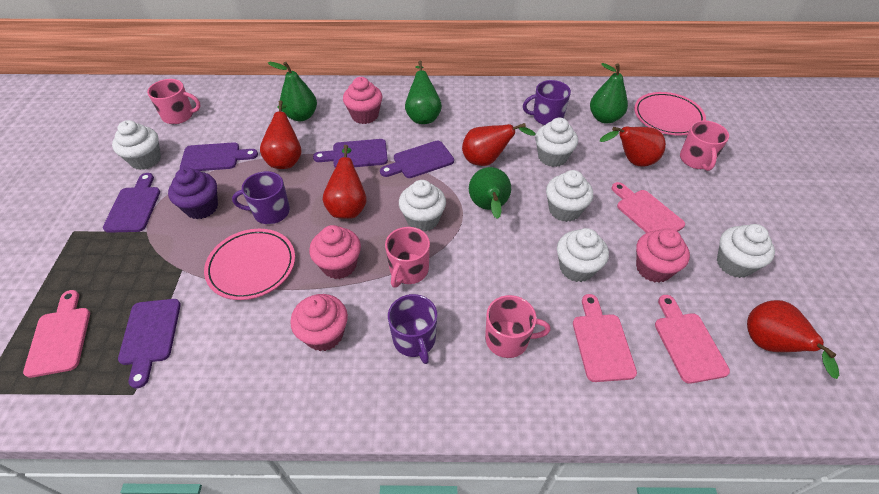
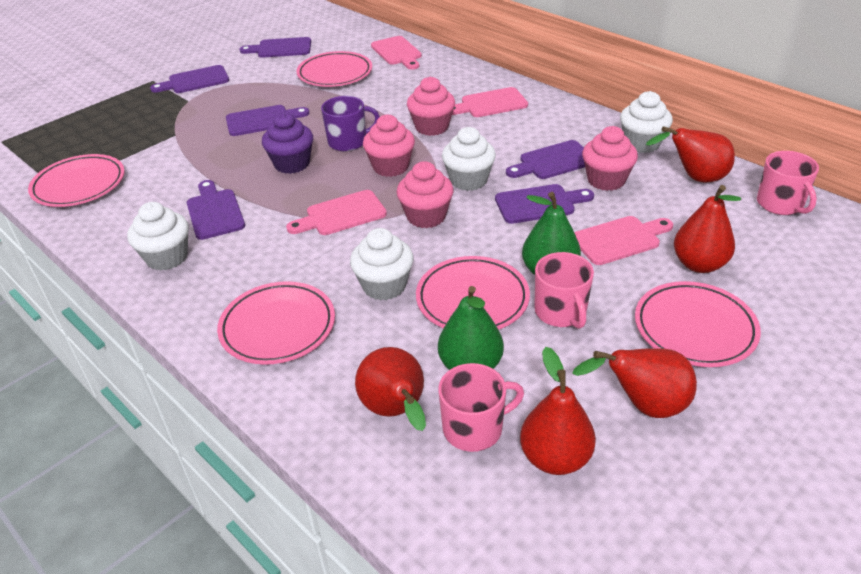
green pear: 4 -> 2
pink mug: 4 -> 3
pink plate: 2 -> 5
purple cutting board: 5 -> 6
purple mug: 3 -> 1
white cupcake: 6 -> 4

